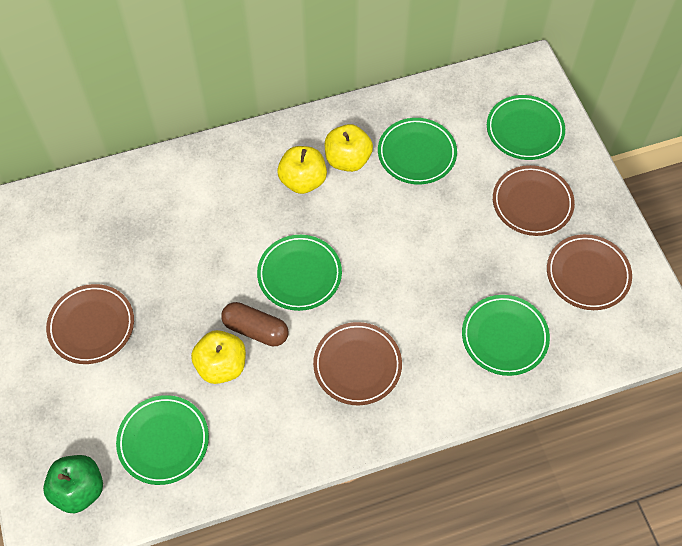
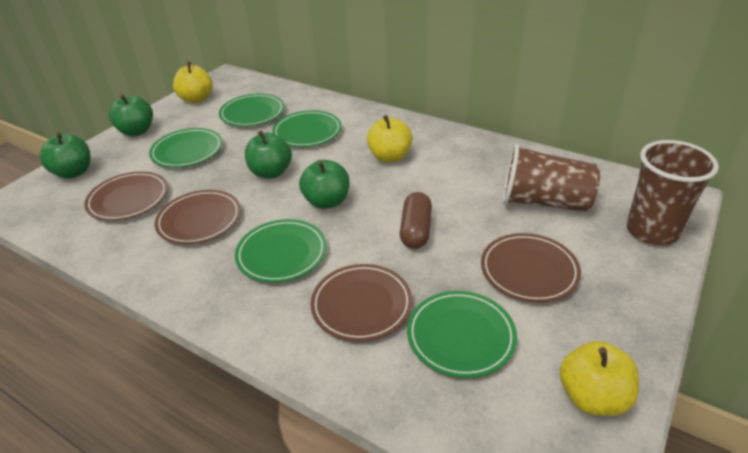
brown cup: 0 -> 2
green apple: 1 -> 4

